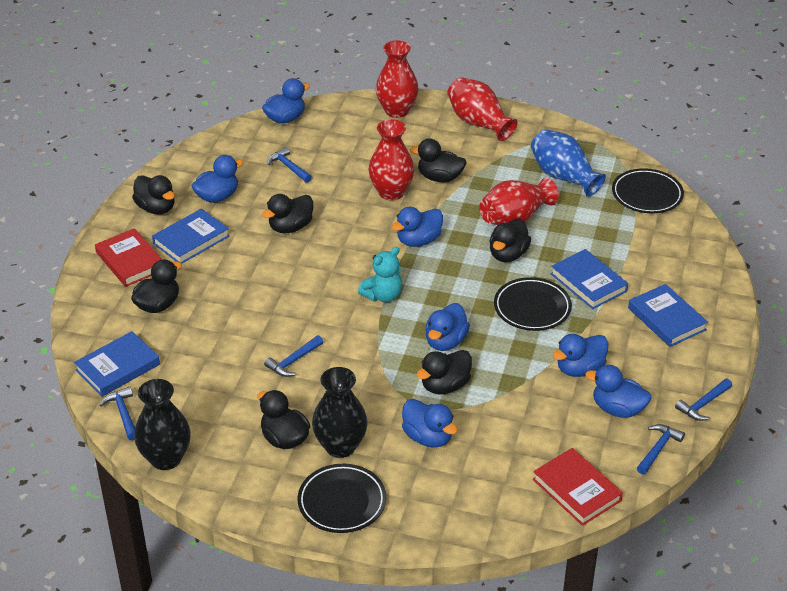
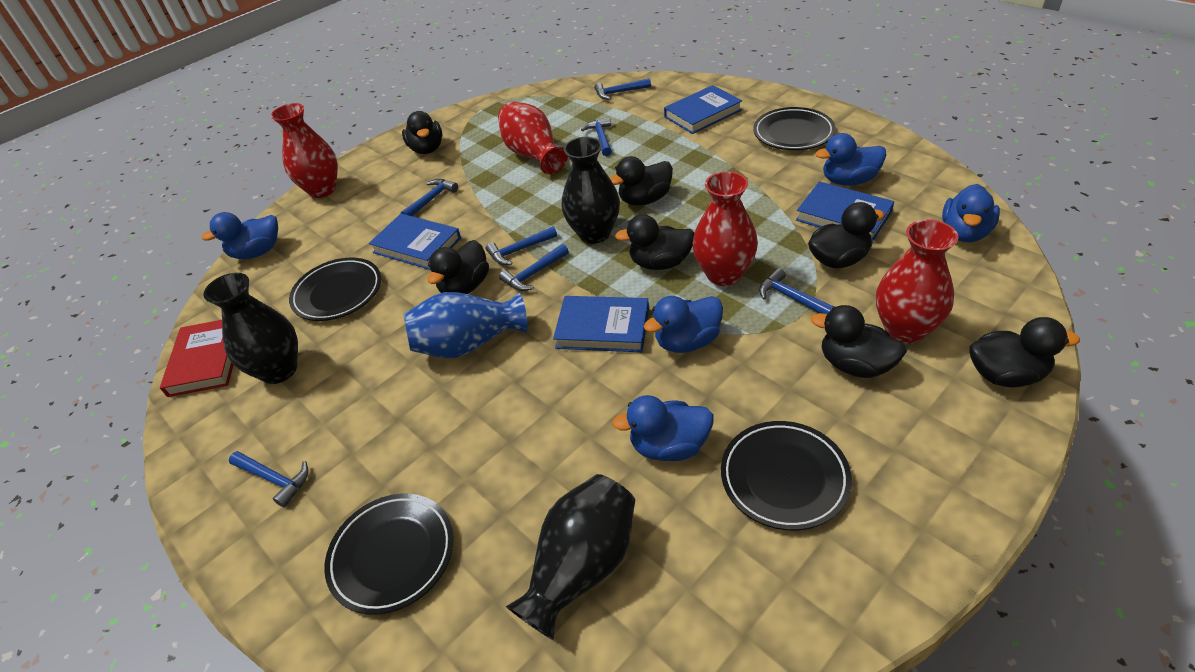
black plate: 3 -> 4
black vase: 2 -> 3
blue duck: 7 -> 5
blue hammer: 5 -> 7
red book: 2 -> 1
turquoise teddy bear: 1 -> 0

